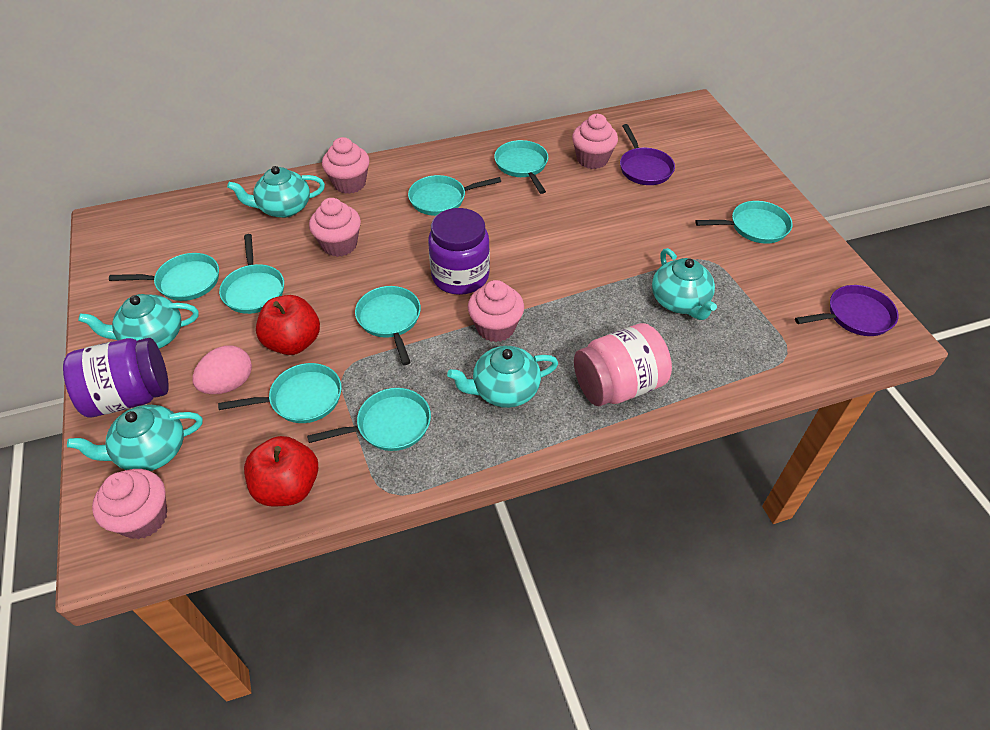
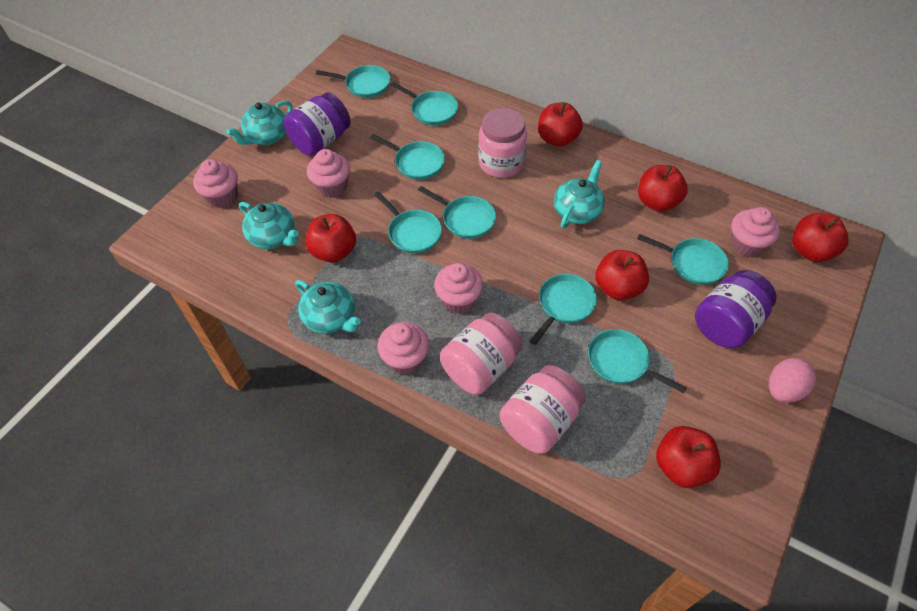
pink jar: 1 -> 3
purple pan: 2 -> 0
red apple: 2 -> 6
turquoise teapot: 5 -> 4

